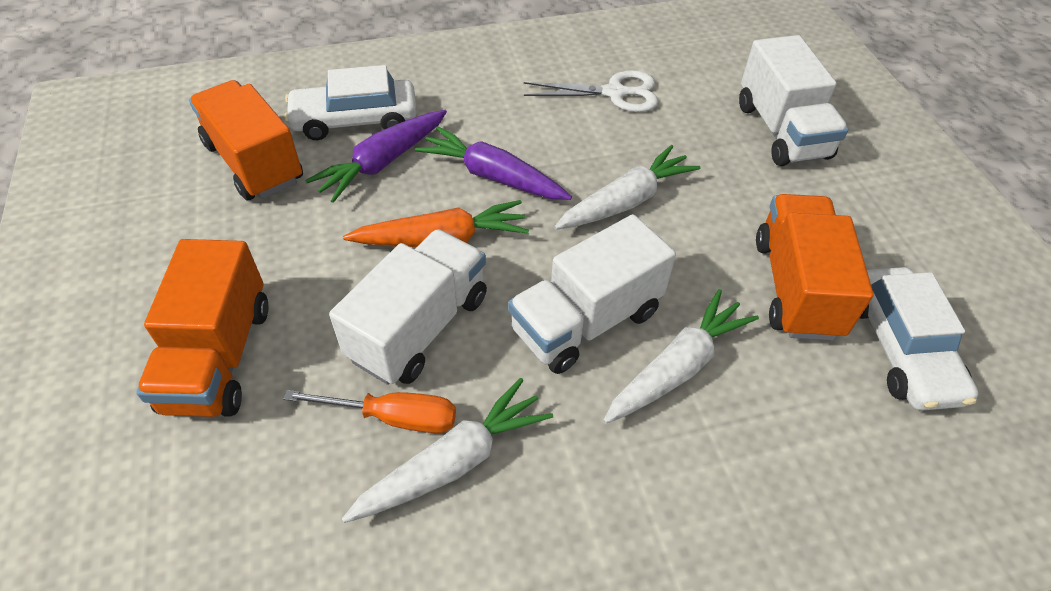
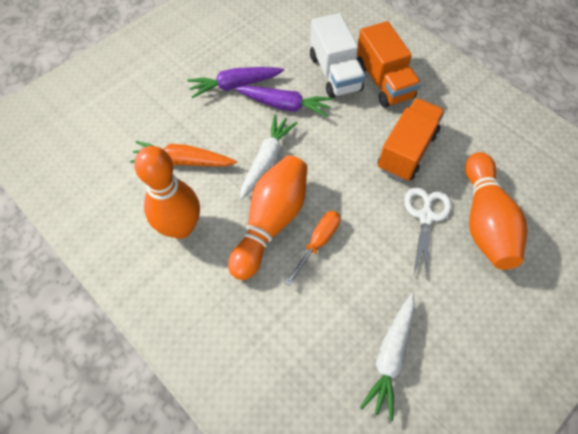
orange bowling pin: 0 -> 3
orange truck: 3 -> 2
white car: 2 -> 0
white carrot: 3 -> 2
white truck: 3 -> 1

